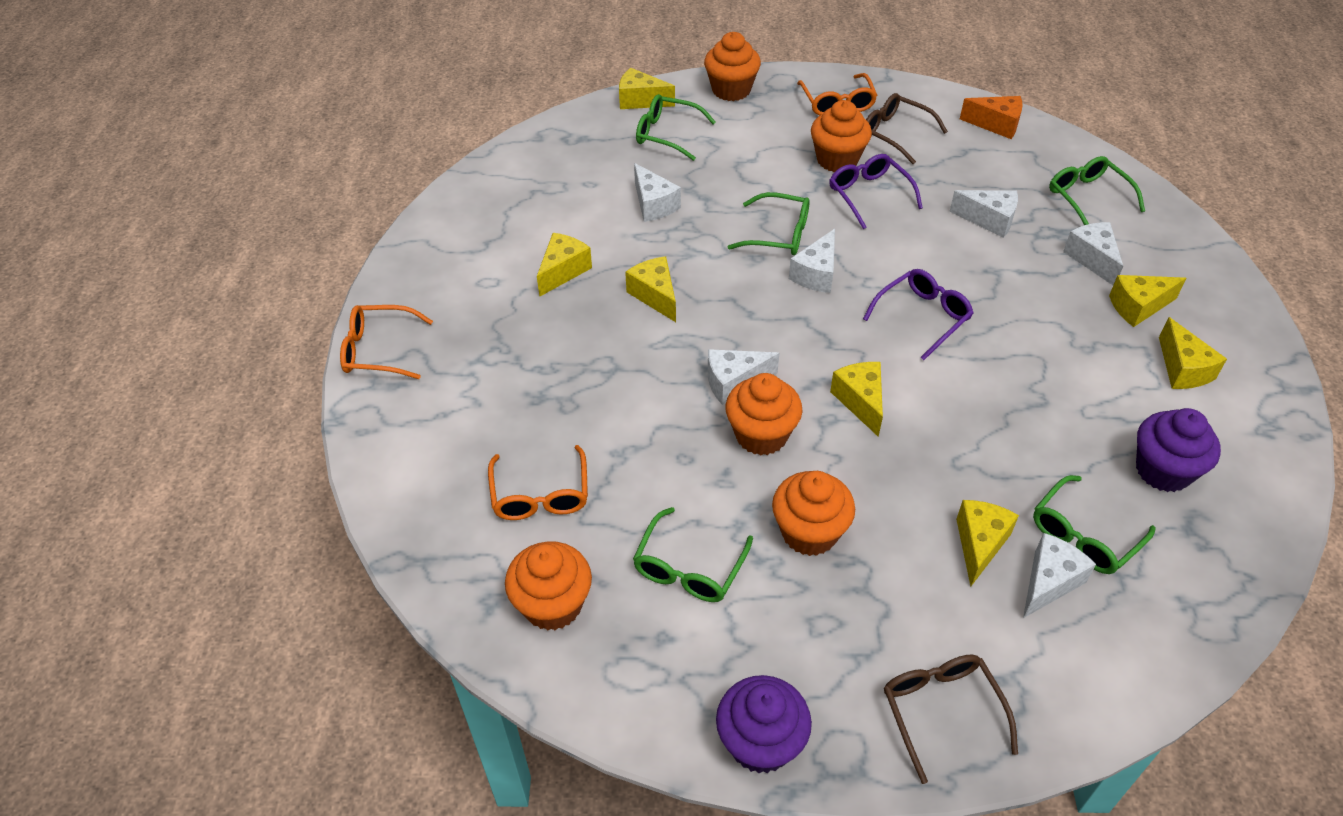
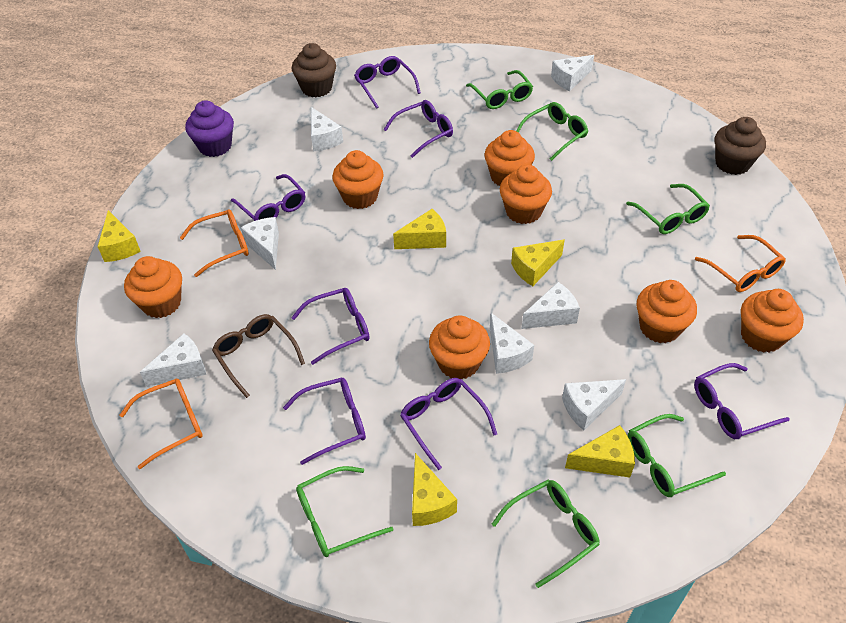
brown cupcake: 0 -> 2
brown glasses: 2 -> 1
green glasses: 5 -> 6
orange cheese: 1 -> 0
orange cupcake: 5 -> 7
purple cupcake: 2 -> 1
purple glasses: 2 -> 7
white cheese: 6 -> 7
yellow cheese: 7 -> 5

